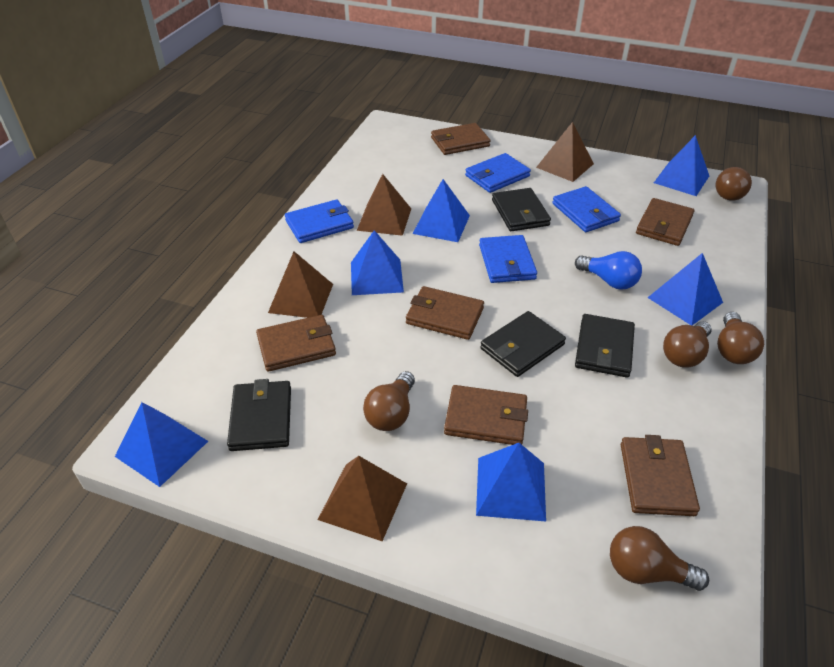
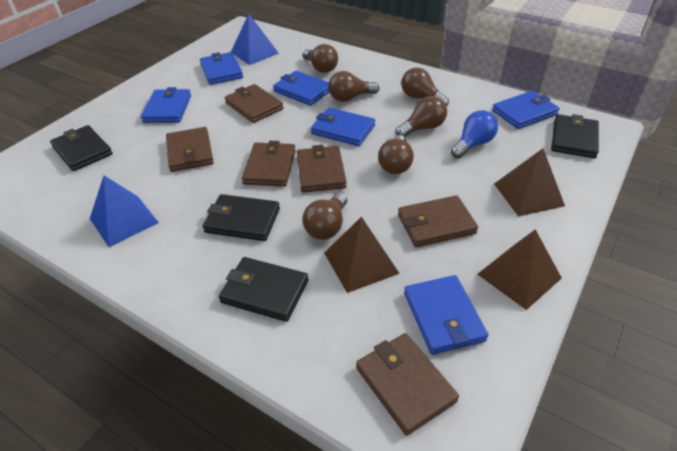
blue pyramid: 6 -> 2
blue wallet: 4 -> 6
brown light bulb: 5 -> 6
brown pyramid: 4 -> 3

